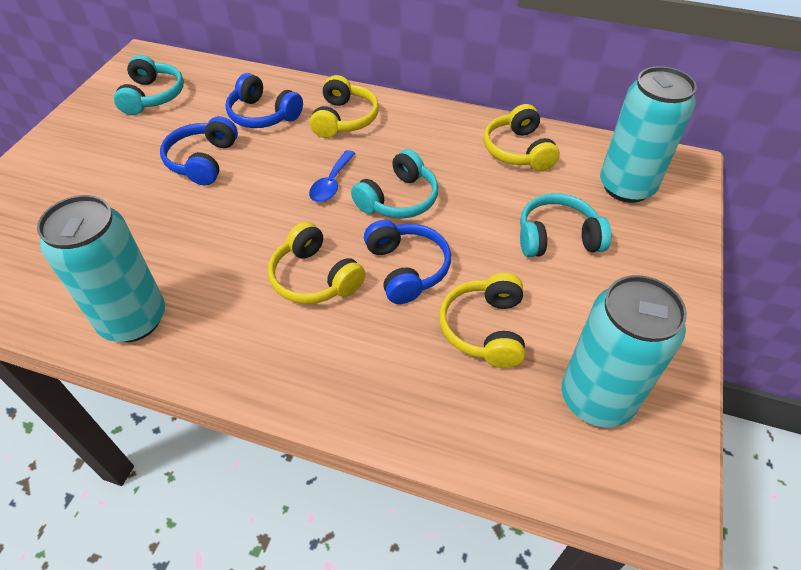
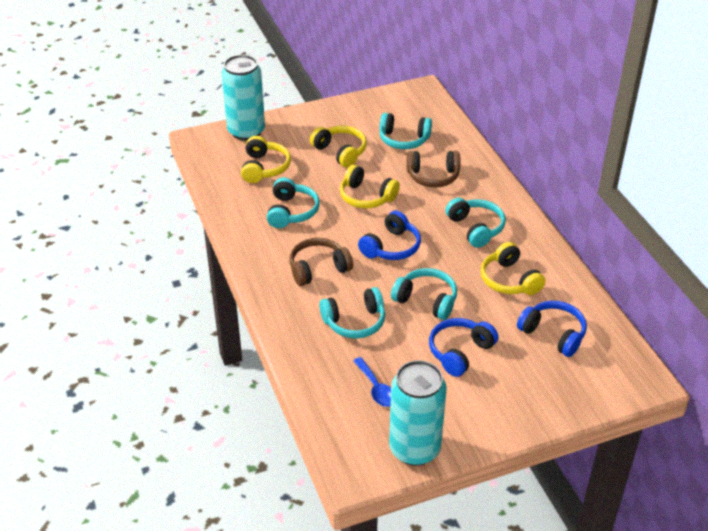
brown headphones: 0 -> 2
turquoise can: 3 -> 2
turquoise headphones: 3 -> 5

